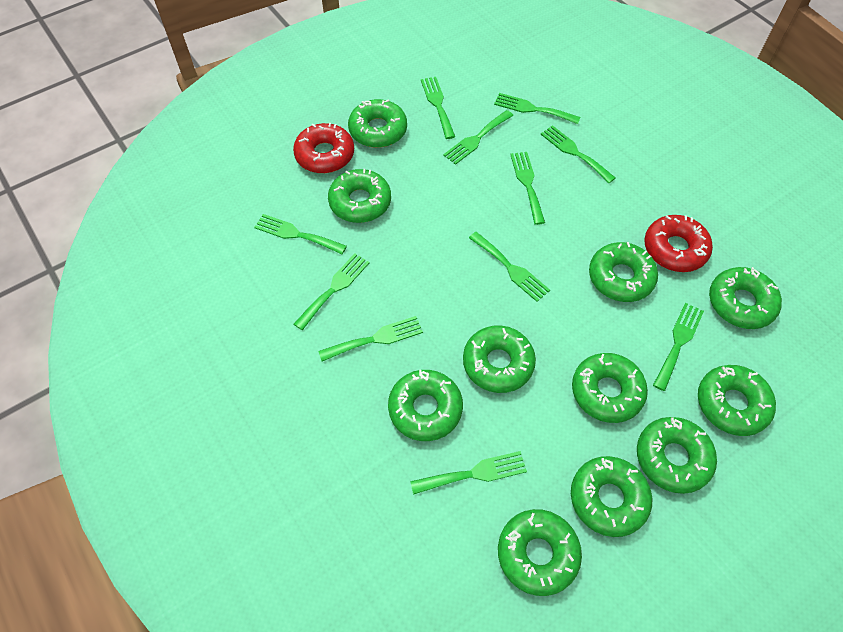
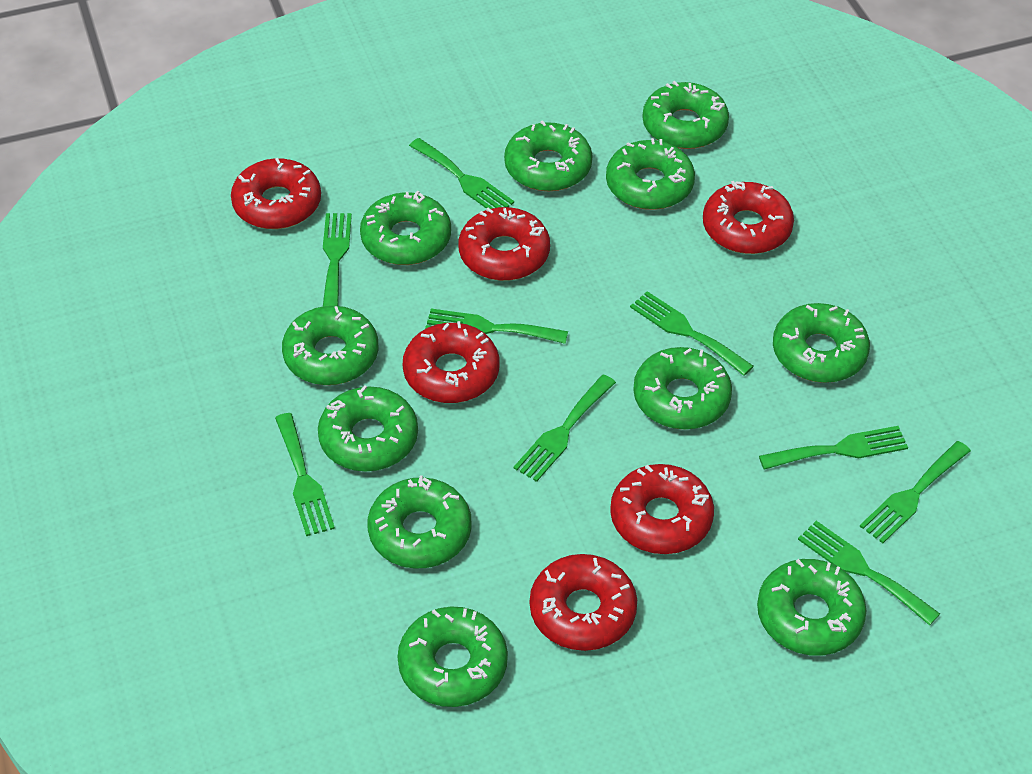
green fork: 11 -> 9
red donut: 2 -> 6

